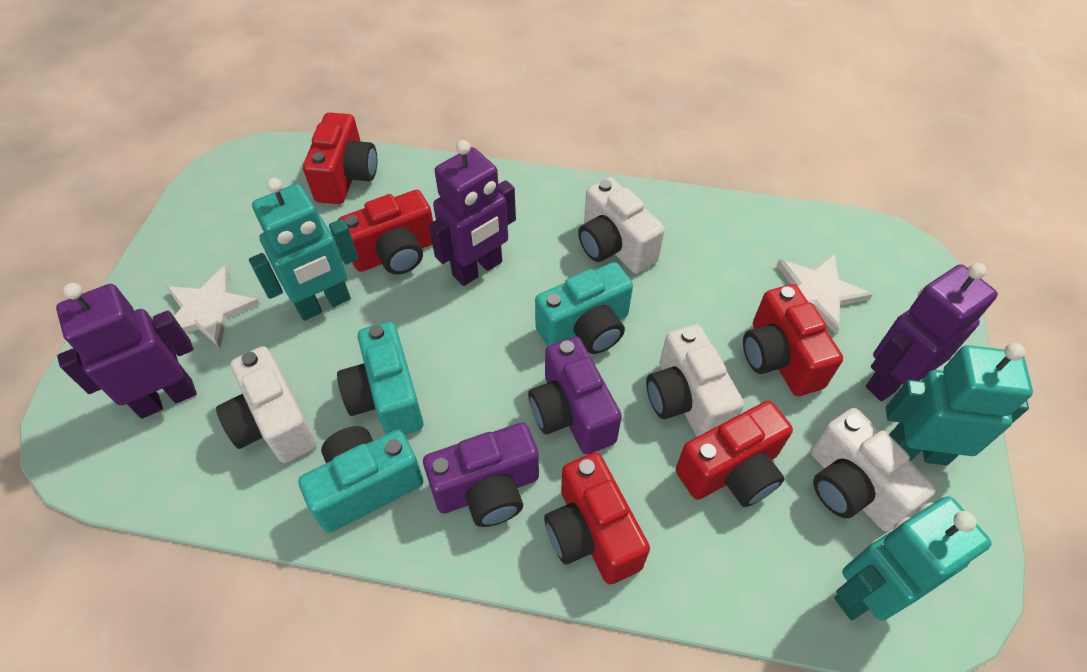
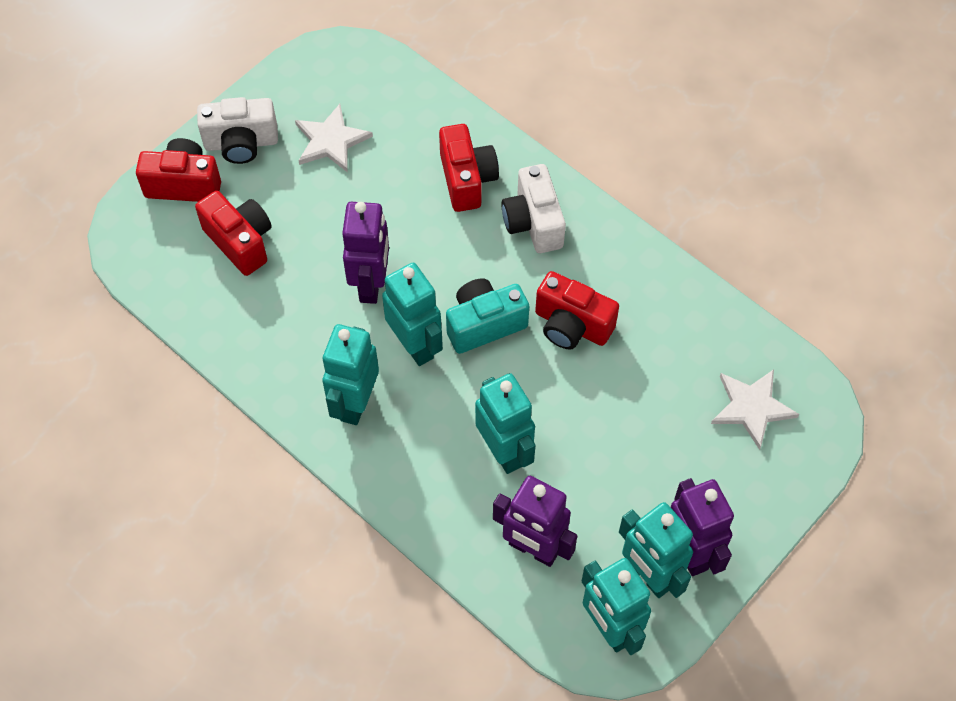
purple camera: 2 -> 0
red camera: 5 -> 4
turquoise camera: 3 -> 1
turquoise robot: 3 -> 5
white camera: 4 -> 2

